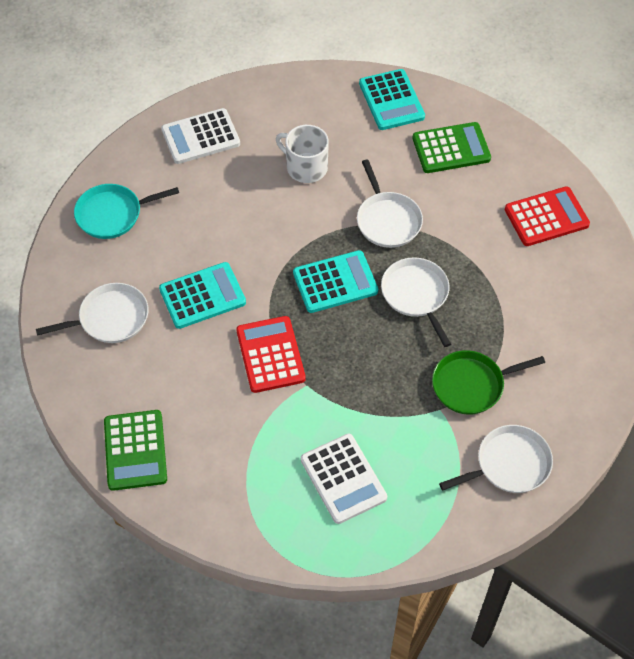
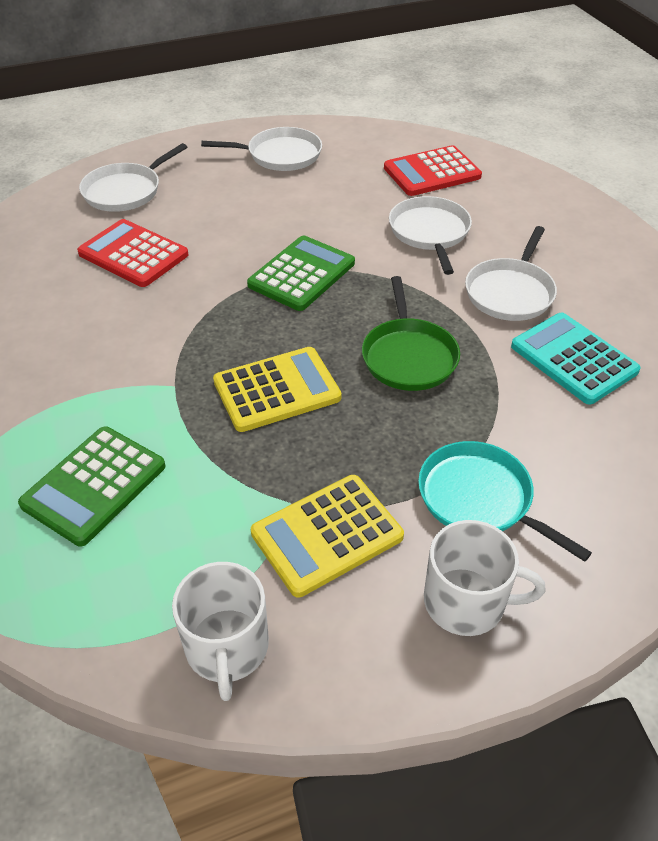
turquoise calculator: 3 -> 1
white calculator: 2 -> 0
white mug: 1 -> 2
yellow calculator: 0 -> 2

